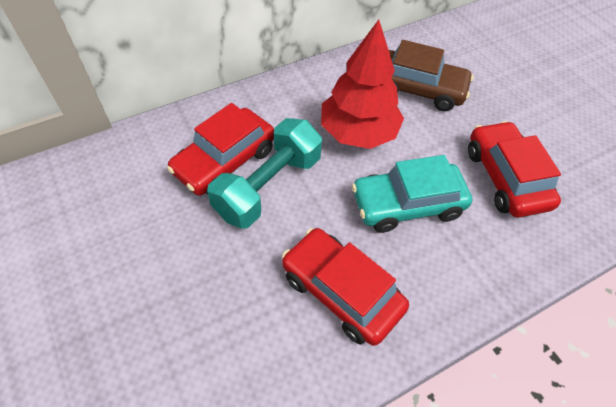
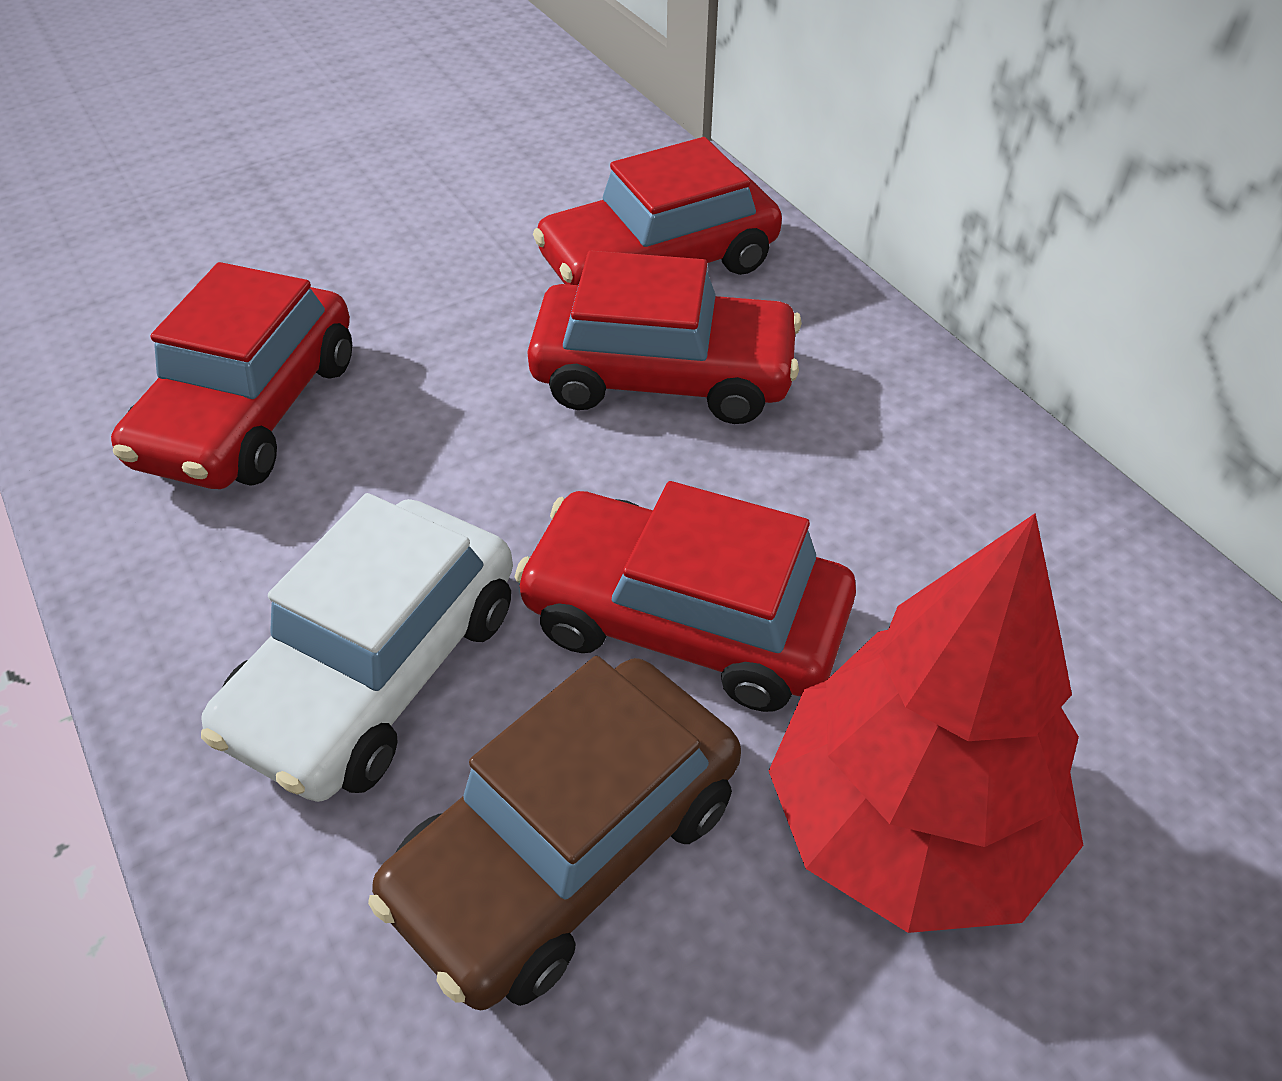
red car: 3 -> 4
turquoise car: 1 -> 0
turquoise dumbbell: 1 -> 0
white car: 0 -> 1

